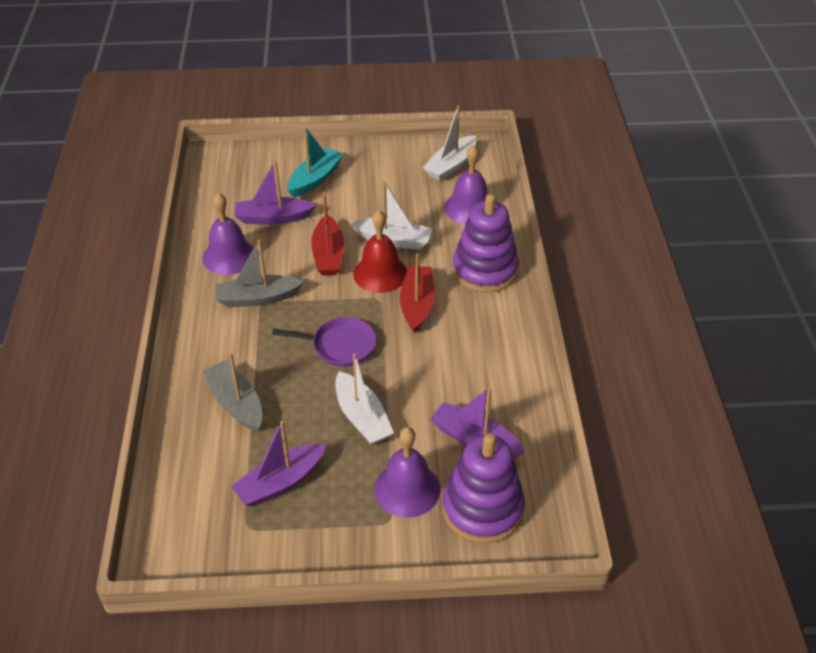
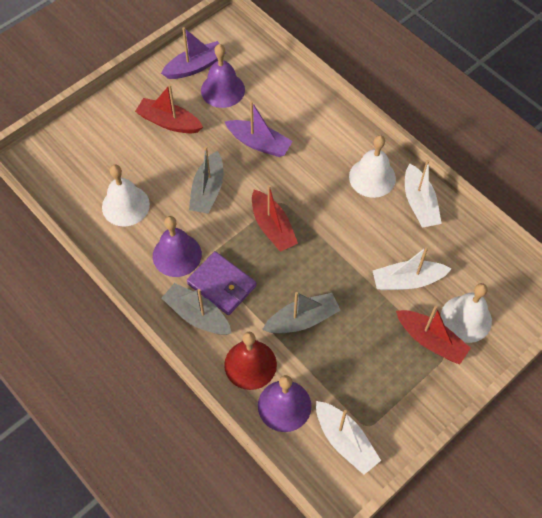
grey boat: 2 -> 3
purple boat: 3 -> 2
purple pan: 1 -> 0
purple stacking toy: 2 -> 0
purple wallet: 0 -> 1
red boat: 2 -> 3
turquoise boat: 1 -> 0
white bell: 0 -> 3

